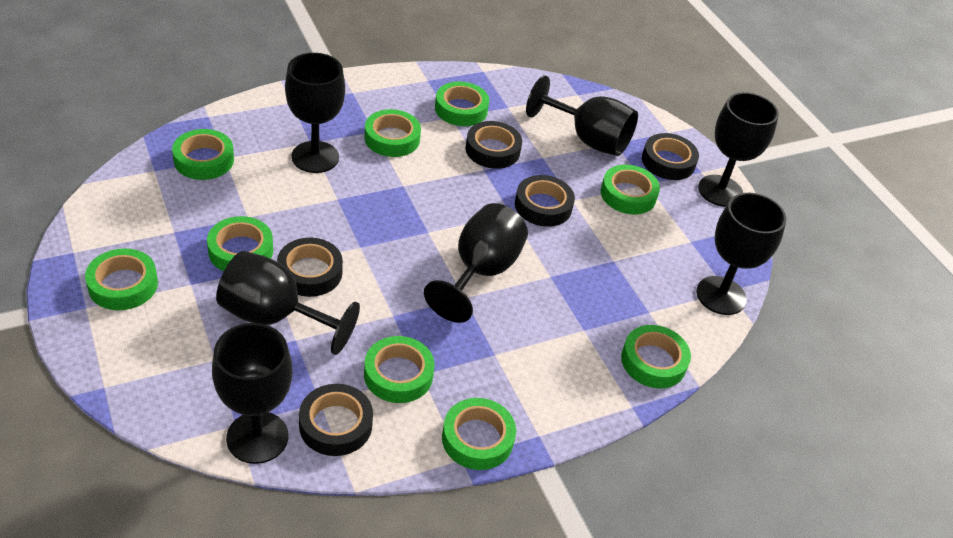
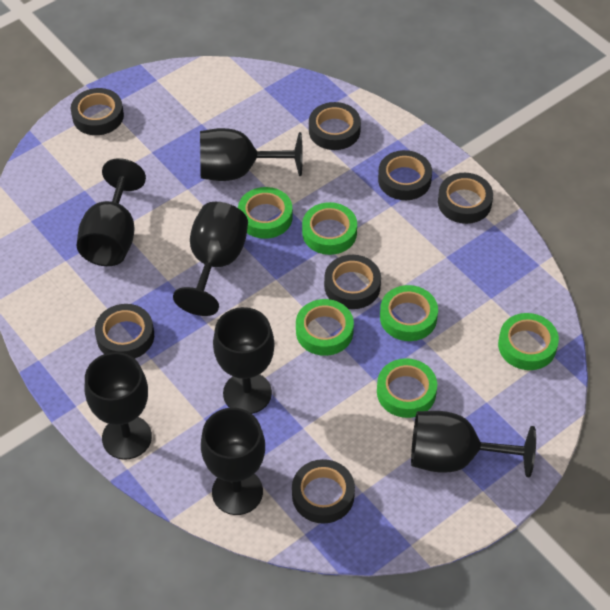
black tape: 5 -> 7
green tape: 9 -> 6

